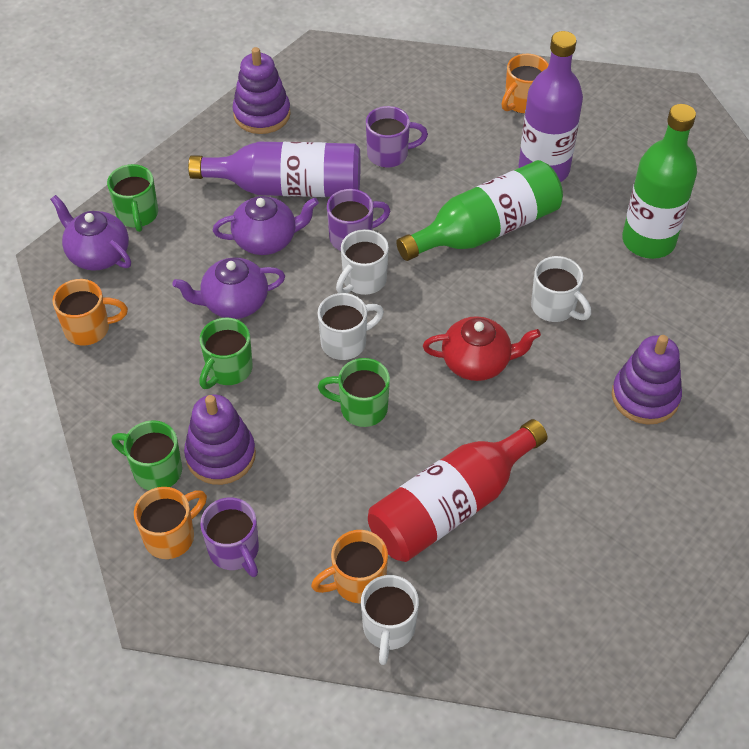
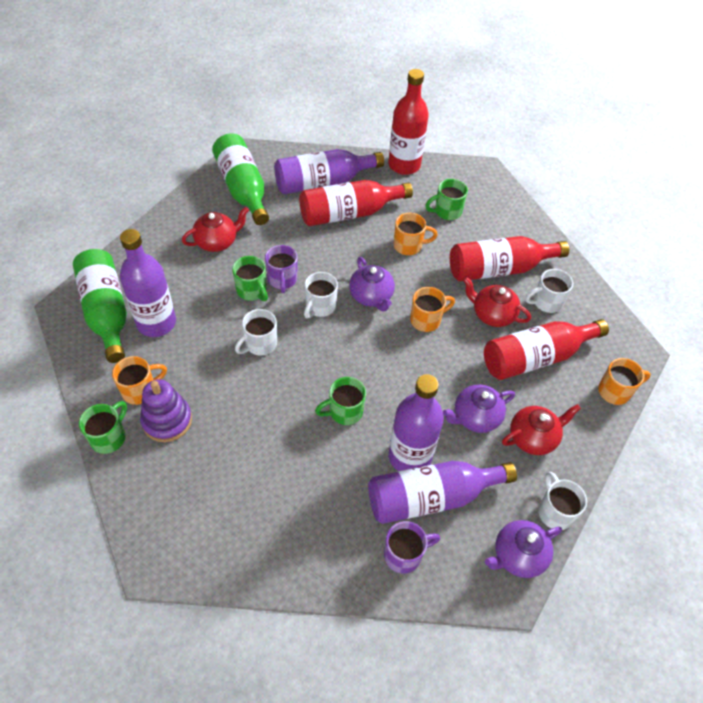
purple bottle: 2 -> 4
purple mug: 3 -> 2
purple stacking toy: 3 -> 1
red bottle: 1 -> 4
red teapot: 1 -> 3

